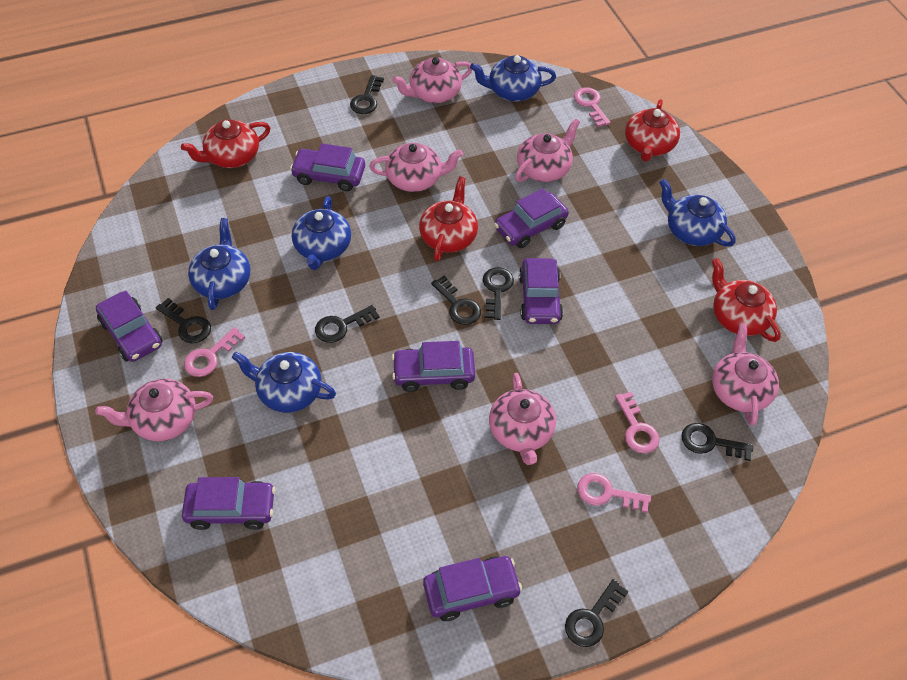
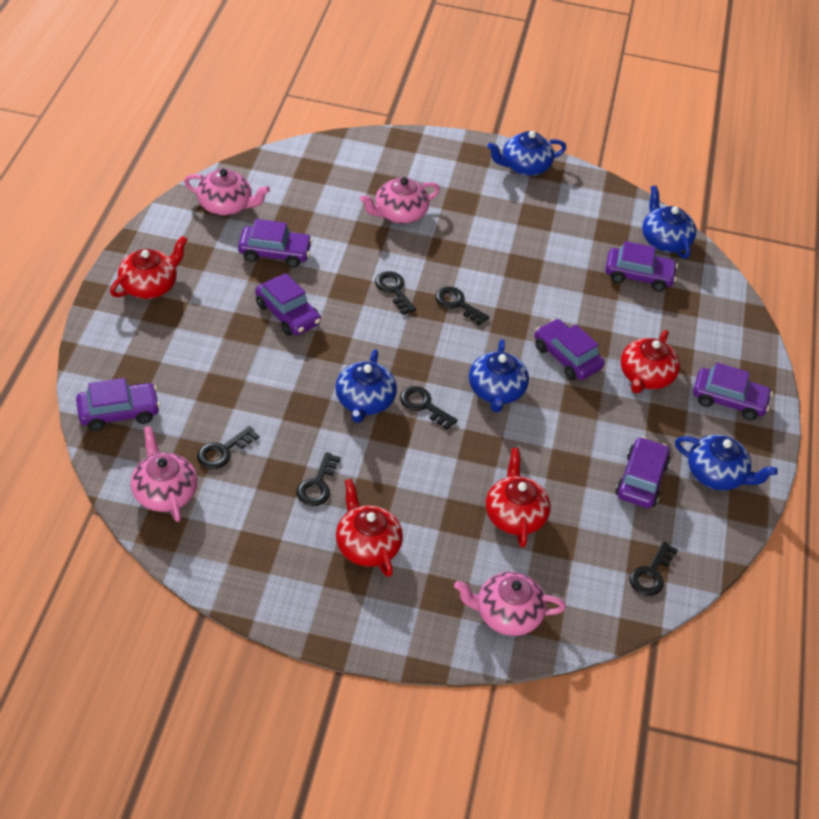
black key: 7 -> 6
pink key: 4 -> 0
pink teapot: 6 -> 4

